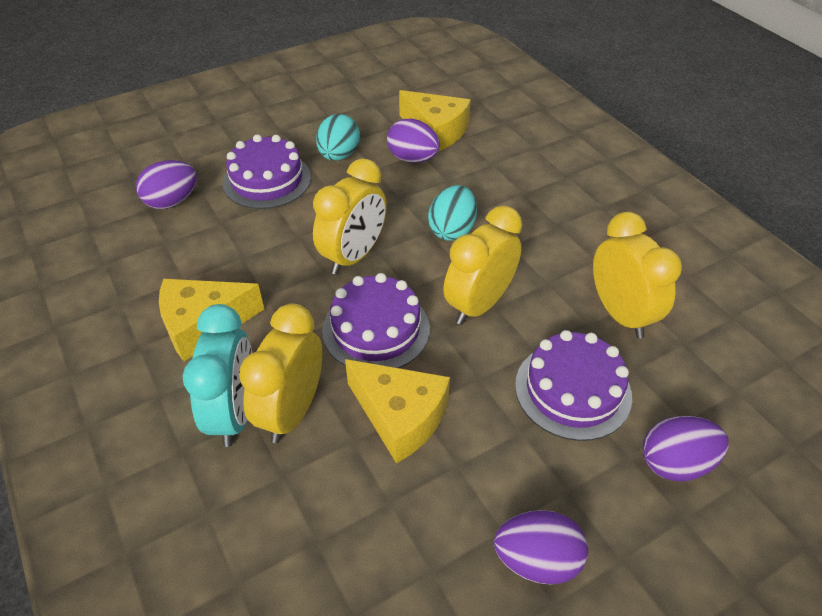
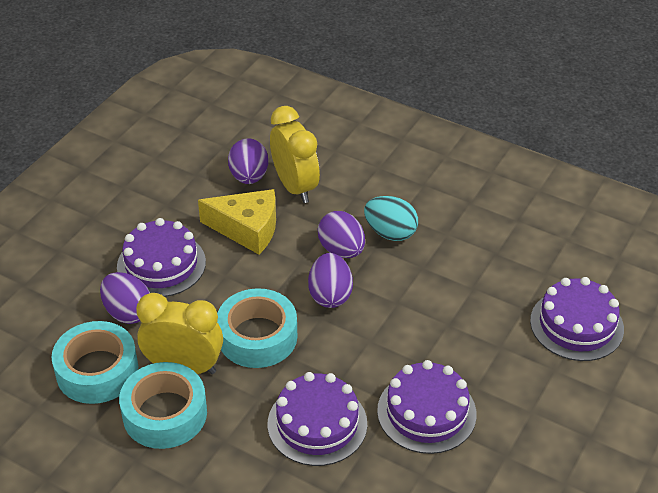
purple cake: 3 -> 4
turquoise clock: 1 -> 0
turquoise egg: 2 -> 1
turquoise tape: 0 -> 3
yellow cheese: 3 -> 1
yellow clock: 4 -> 2

